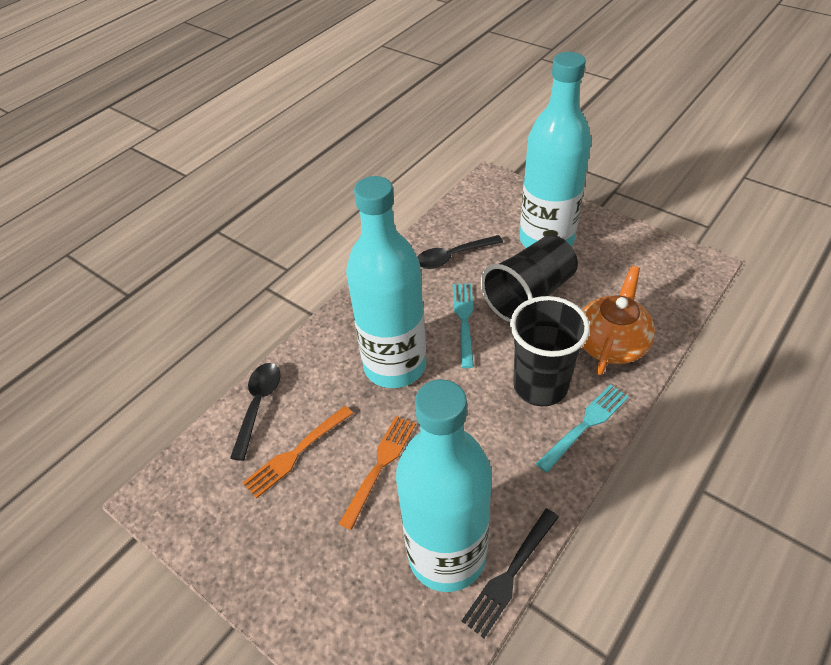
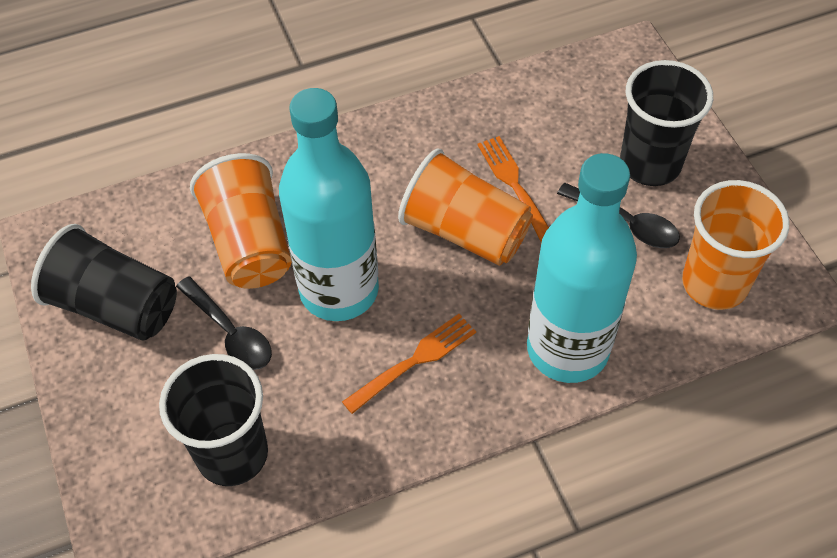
black cup: 2 -> 3
black fork: 1 -> 0
orange cup: 0 -> 3
orange teapot: 1 -> 0
turquoise bottle: 3 -> 2
turquoise fork: 2 -> 0

